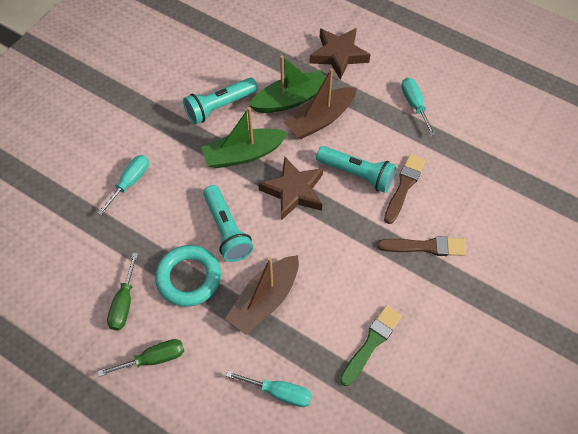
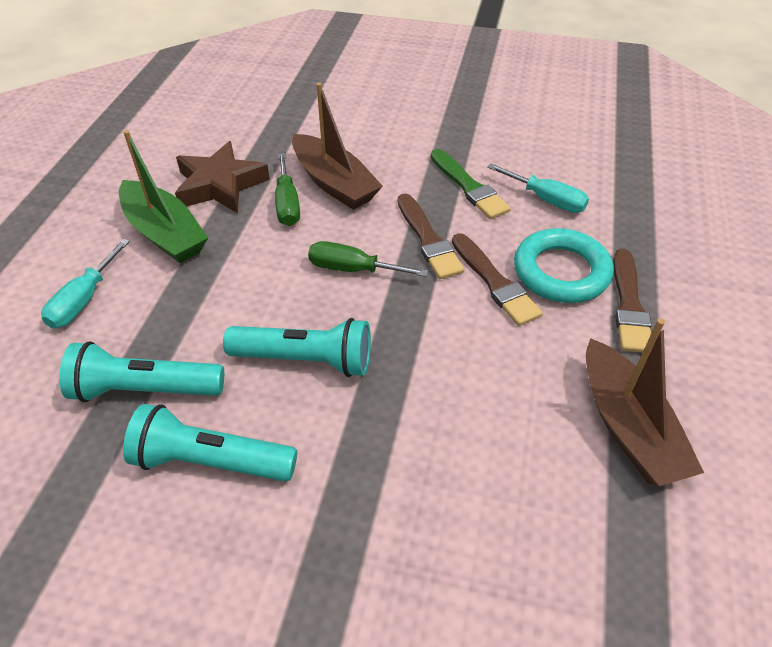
brown brush: 2 -> 3
brown star: 2 -> 1
green boat: 2 -> 1
turquoise screwdriver: 3 -> 2

